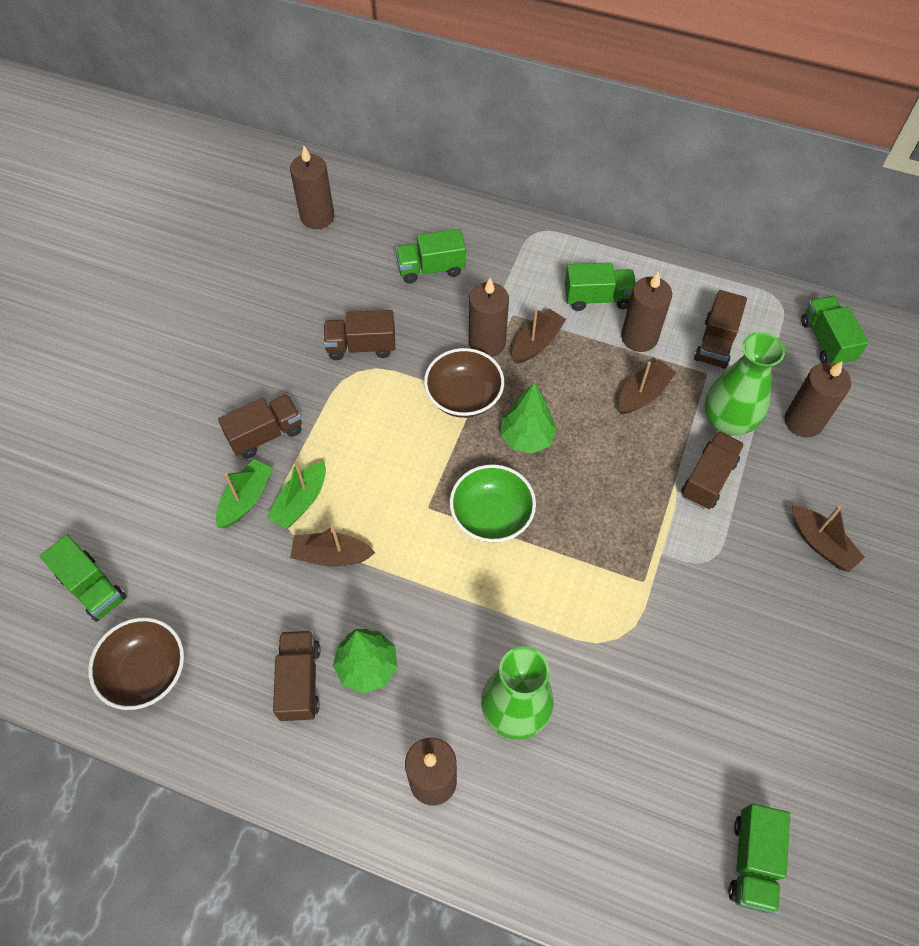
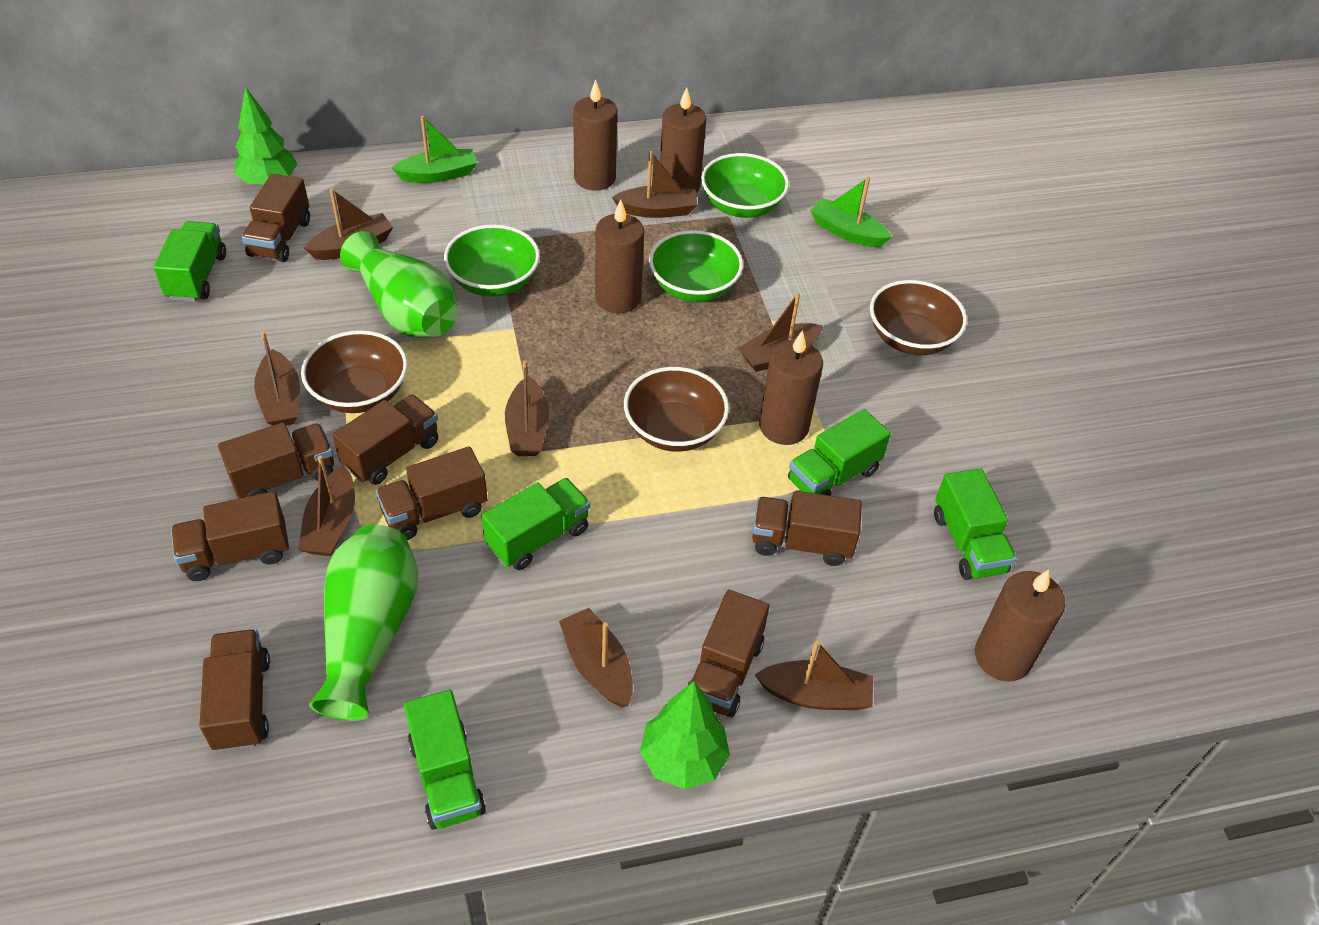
brown boat: 4 -> 8
brown bowl: 2 -> 3
brown truck: 5 -> 8
green bowl: 1 -> 3

